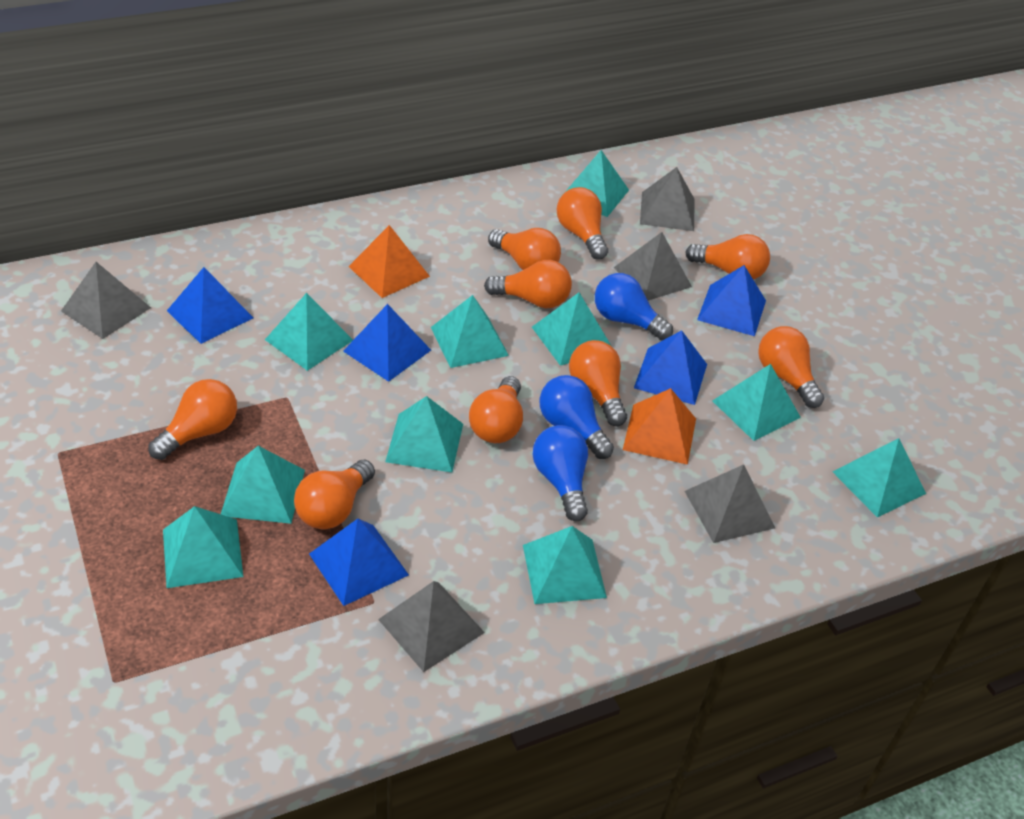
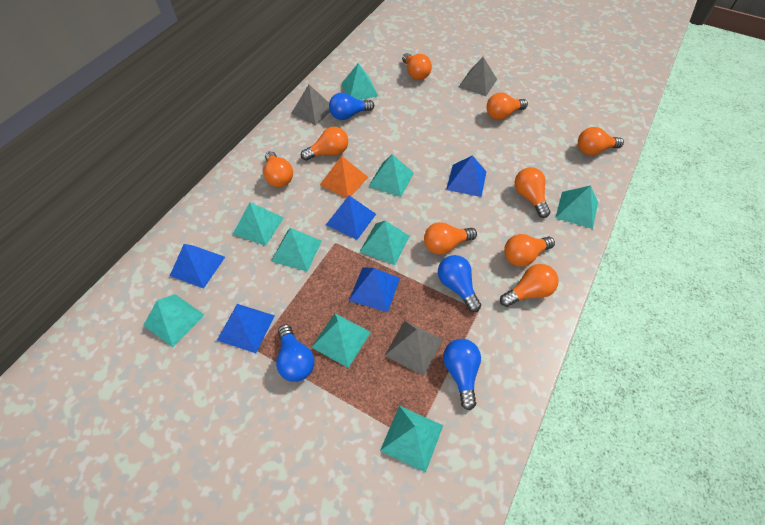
blue light bulb: 3 -> 4
grey pyramid: 5 -> 3
orange pyramid: 2 -> 1
turquoise pyramid: 10 -> 9

